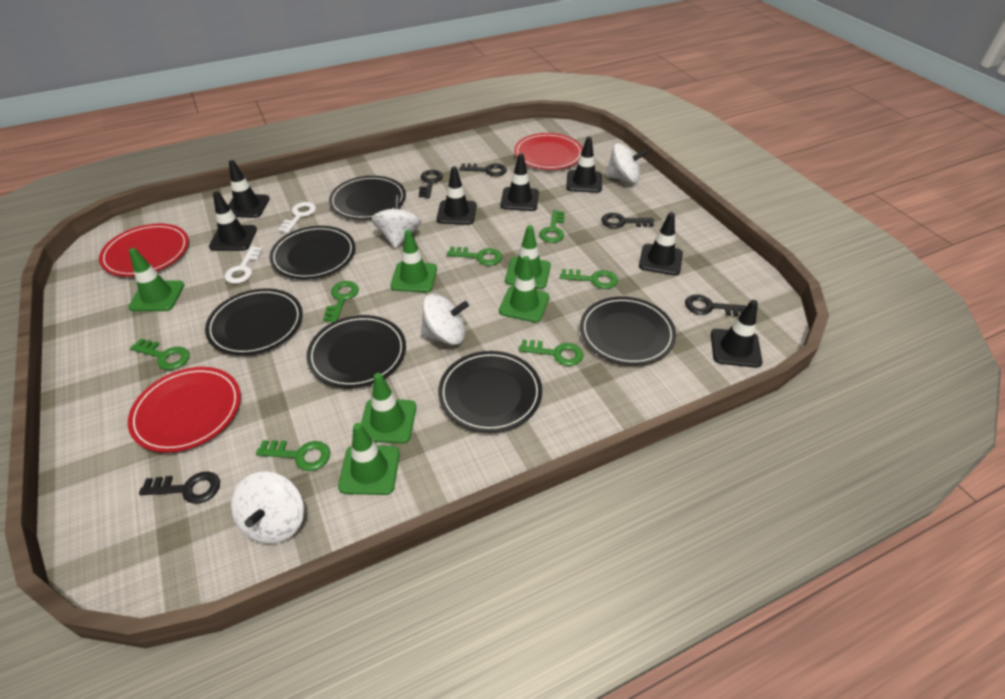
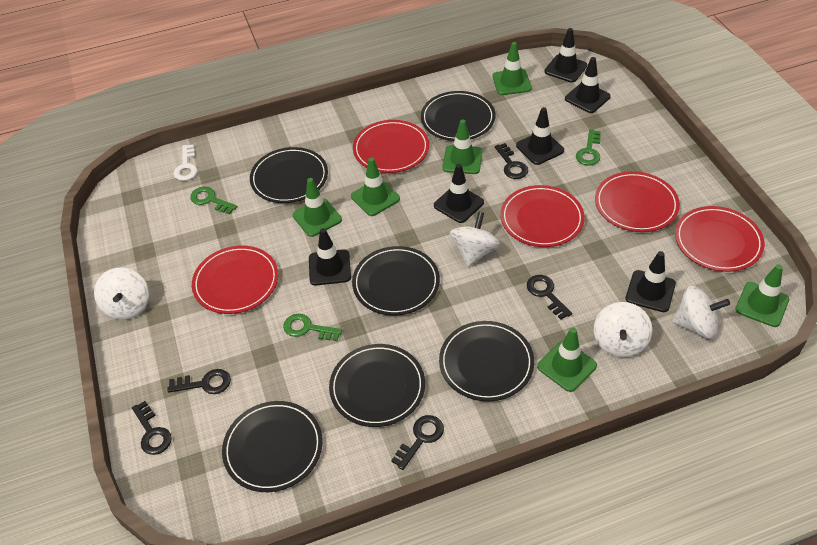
black traffic cone: 7 -> 6
green key: 7 -> 3
red plate: 3 -> 5
white key: 2 -> 1

